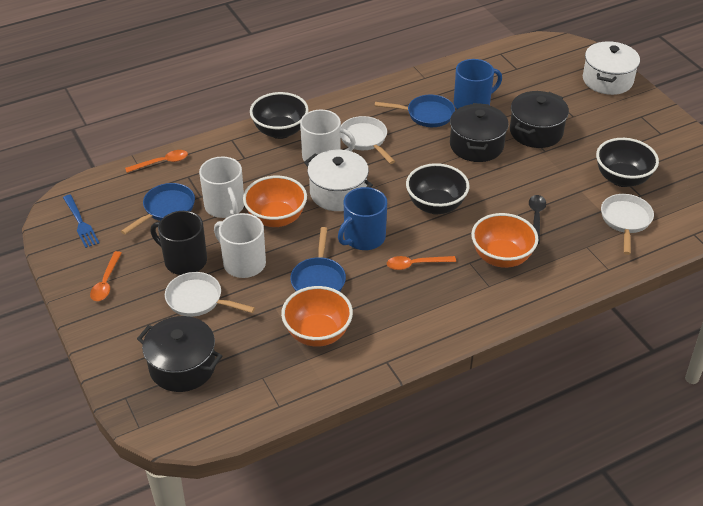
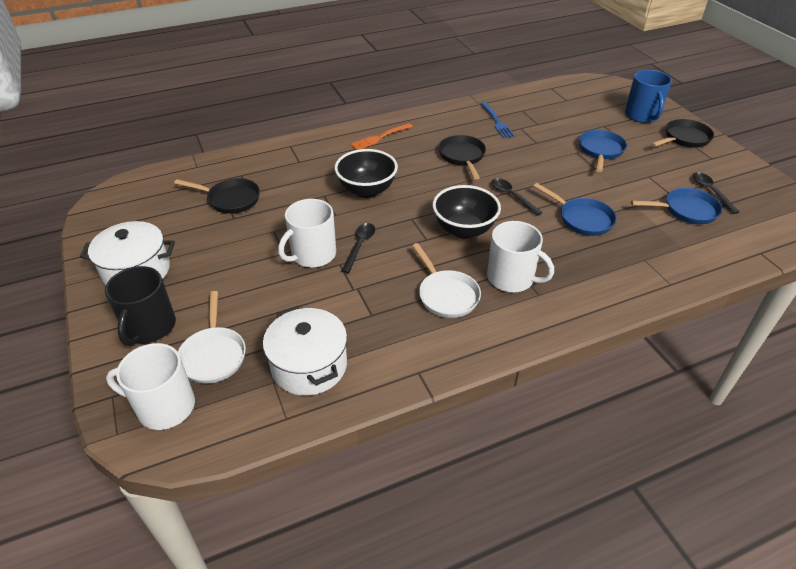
black bowl: 3 -> 2
black pan: 0 -> 3
black pot: 3 -> 0
black spoon: 1 -> 3
blue mug: 2 -> 1
orange bowl: 3 -> 0
orange fork: 0 -> 1
orange spoon: 3 -> 0
white pan: 3 -> 2

